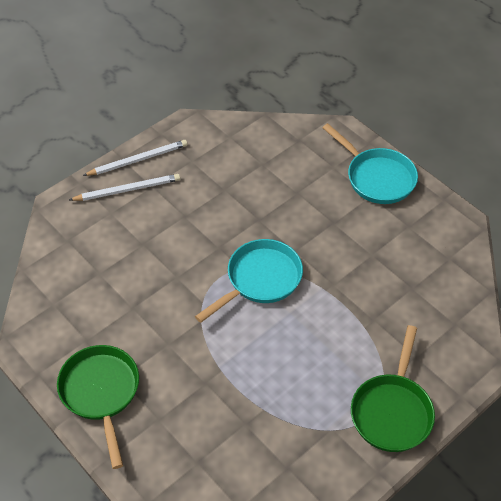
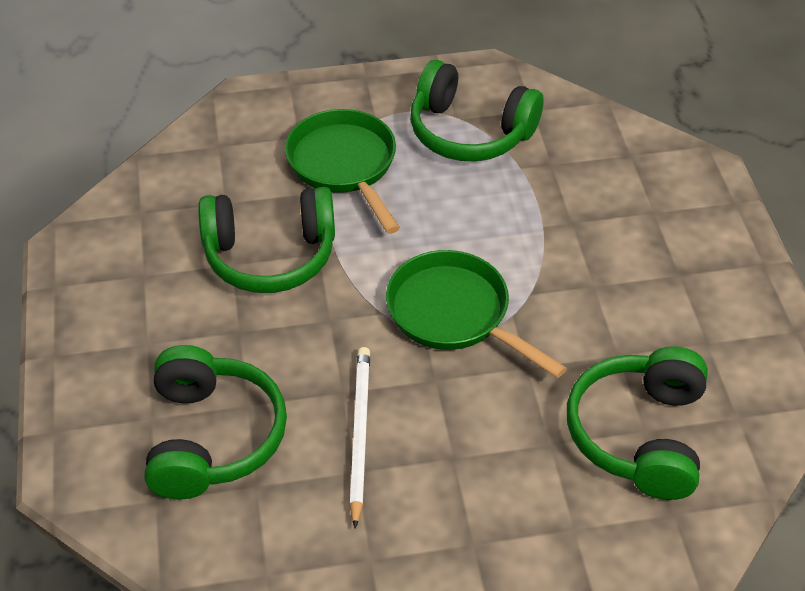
green headphones: 0 -> 4
turquoise pan: 2 -> 0
white pencil: 2 -> 1

